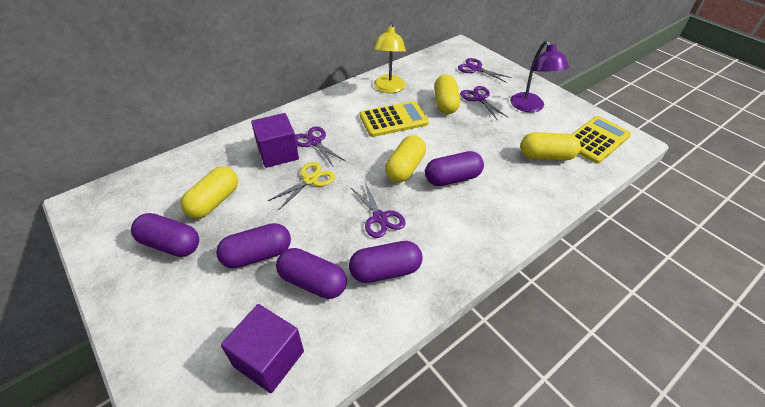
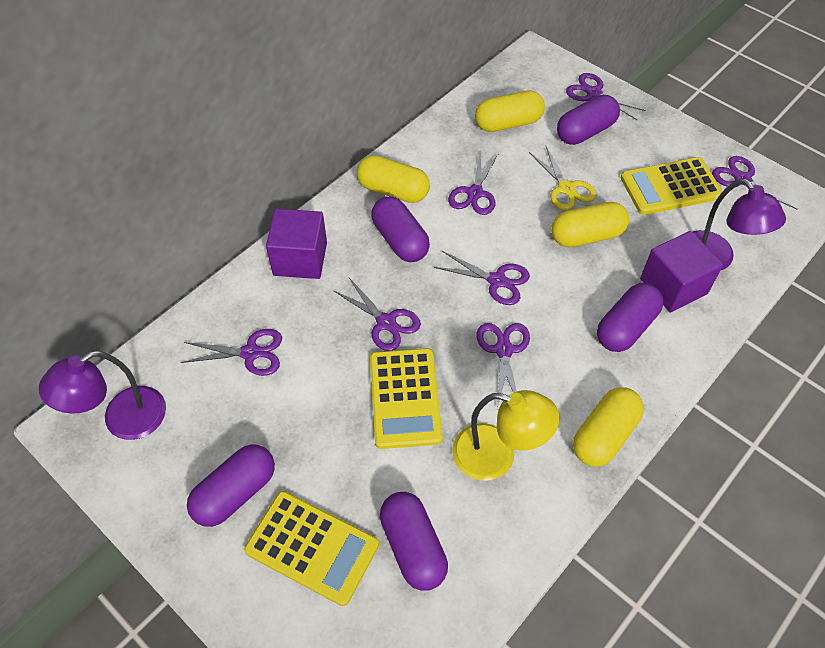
purple lamp: 1 -> 2
purple scissors: 4 -> 7
yellow calculator: 2 -> 3

